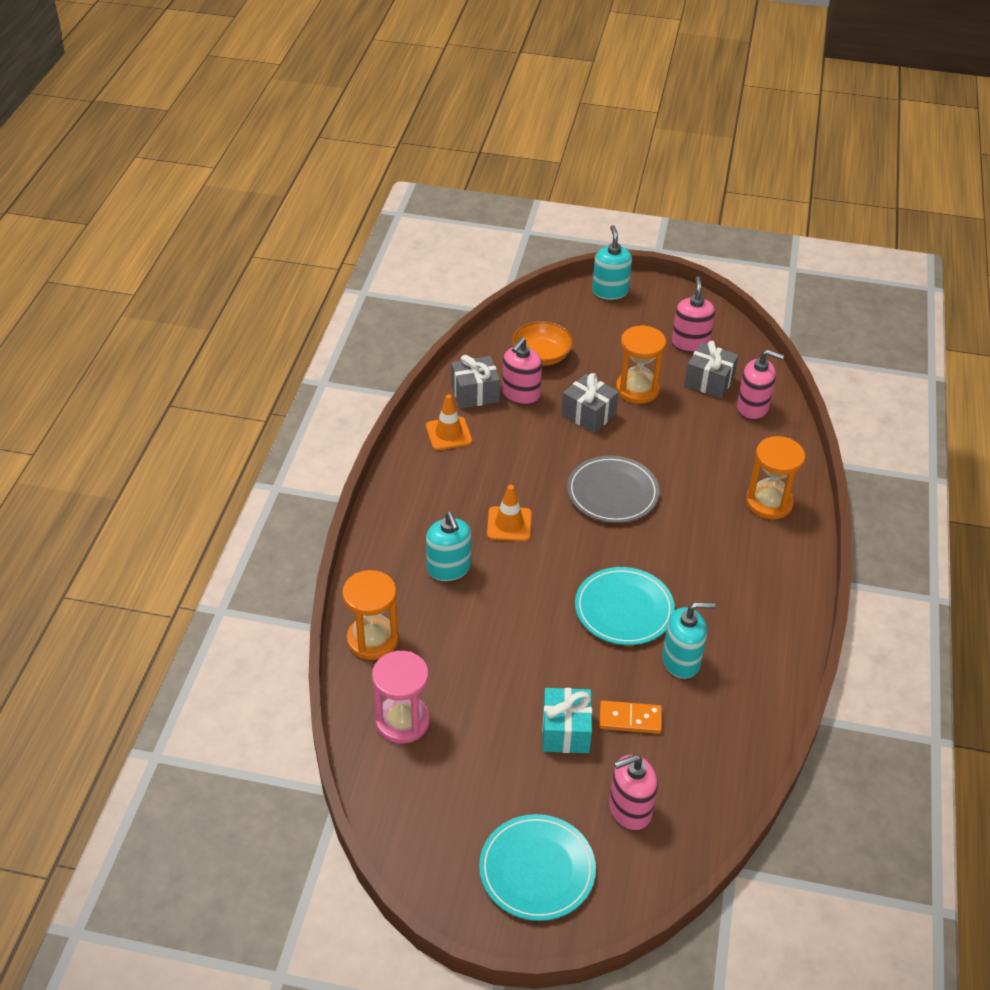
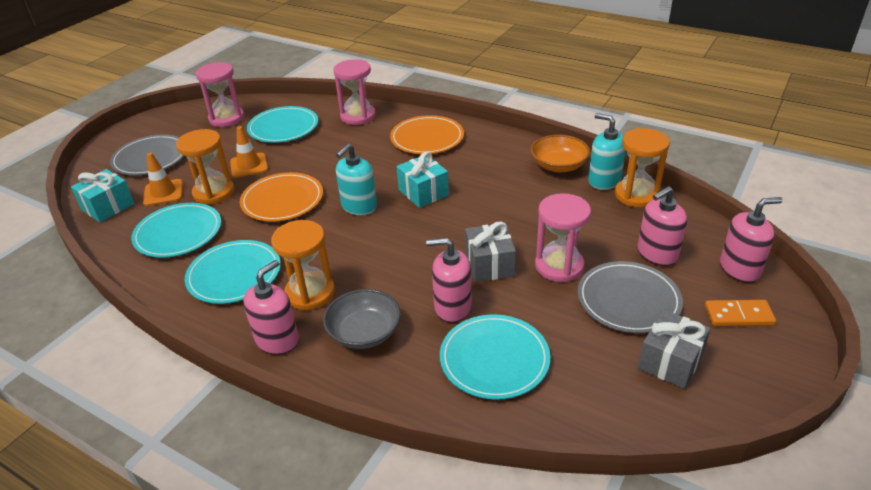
grey bowl: 0 -> 1
grey gift: 3 -> 2
grey plate: 1 -> 2
orange plate: 0 -> 2
pink hourglass: 1 -> 3
turquoise gift: 1 -> 2
turquoise plate: 2 -> 4
turquoise soap dispenser: 3 -> 2

